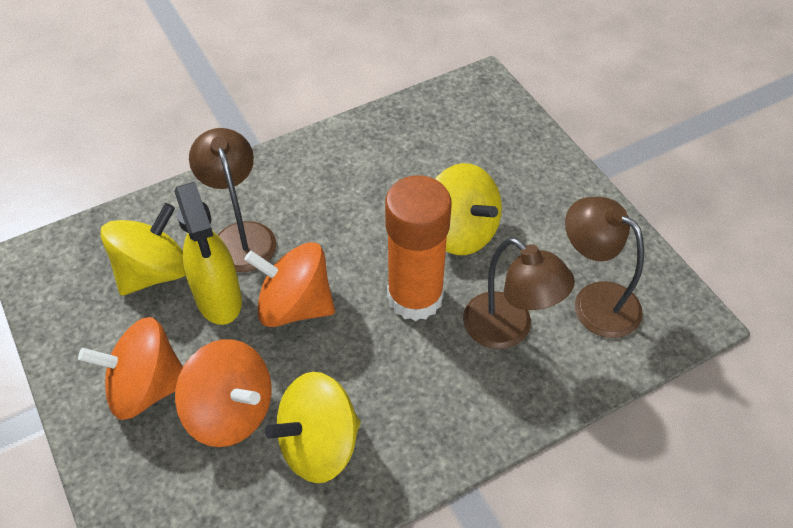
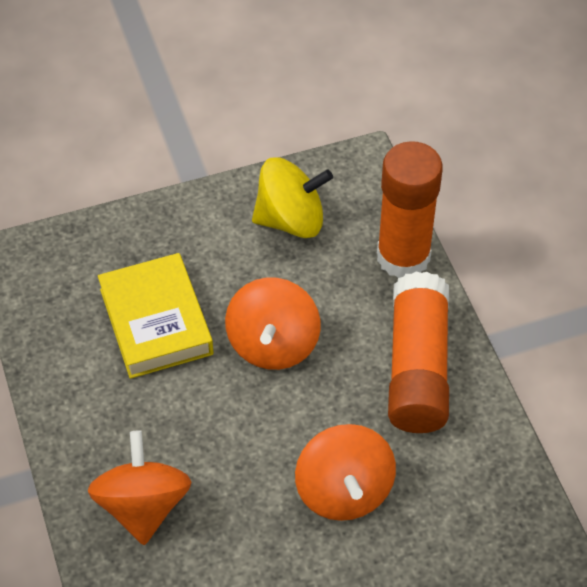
brown lamp: 3 -> 0
orange glue stick: 1 -> 2
yellow book: 0 -> 1
yellow spinning top: 3 -> 1
yellow spray bottle: 1 -> 0

